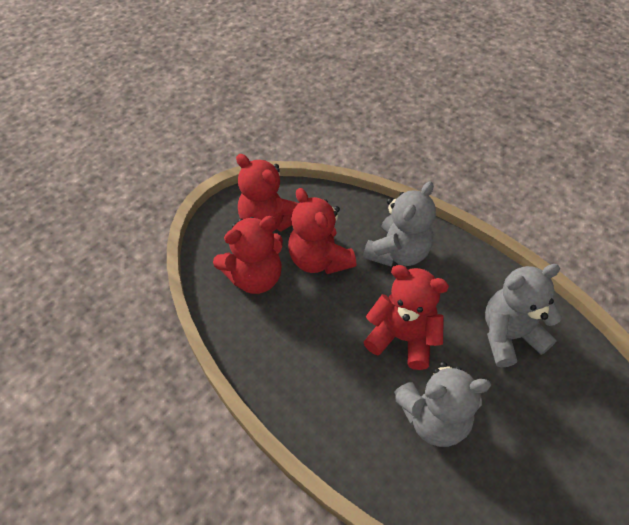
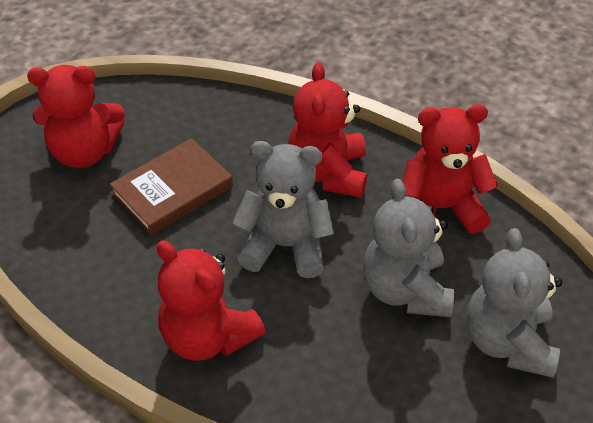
brown book: 0 -> 1

